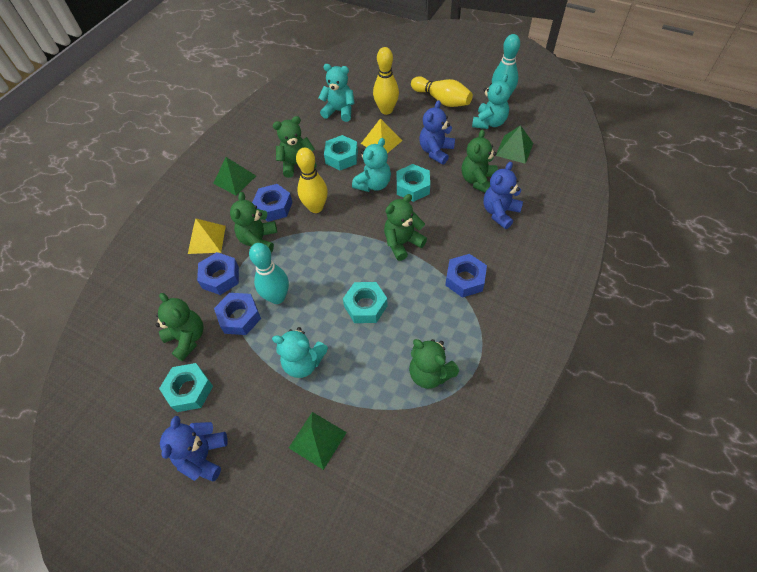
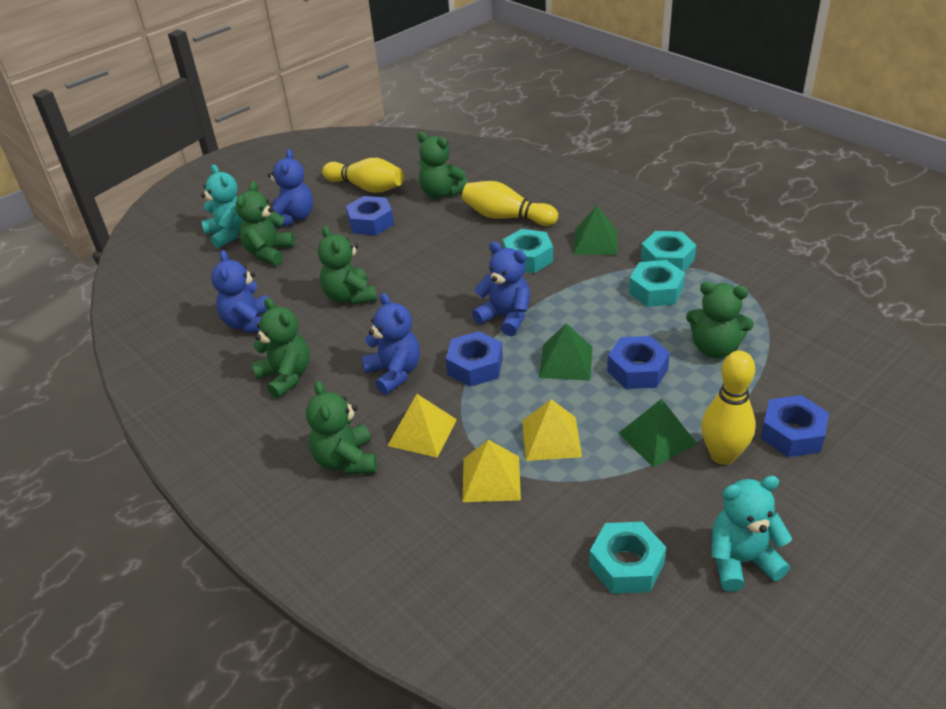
blue teddy bear: 3 -> 4
turquoise bowling pin: 2 -> 0
turquoise teddy bear: 4 -> 2
yellow pyramid: 2 -> 3

